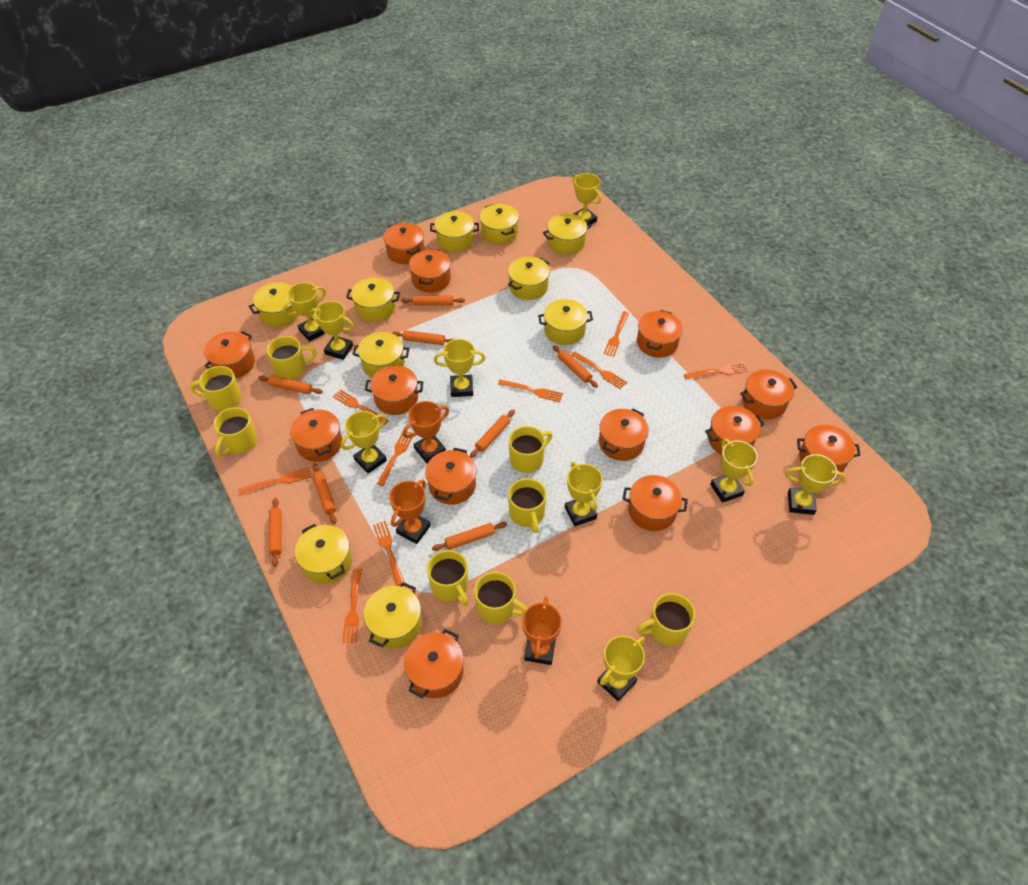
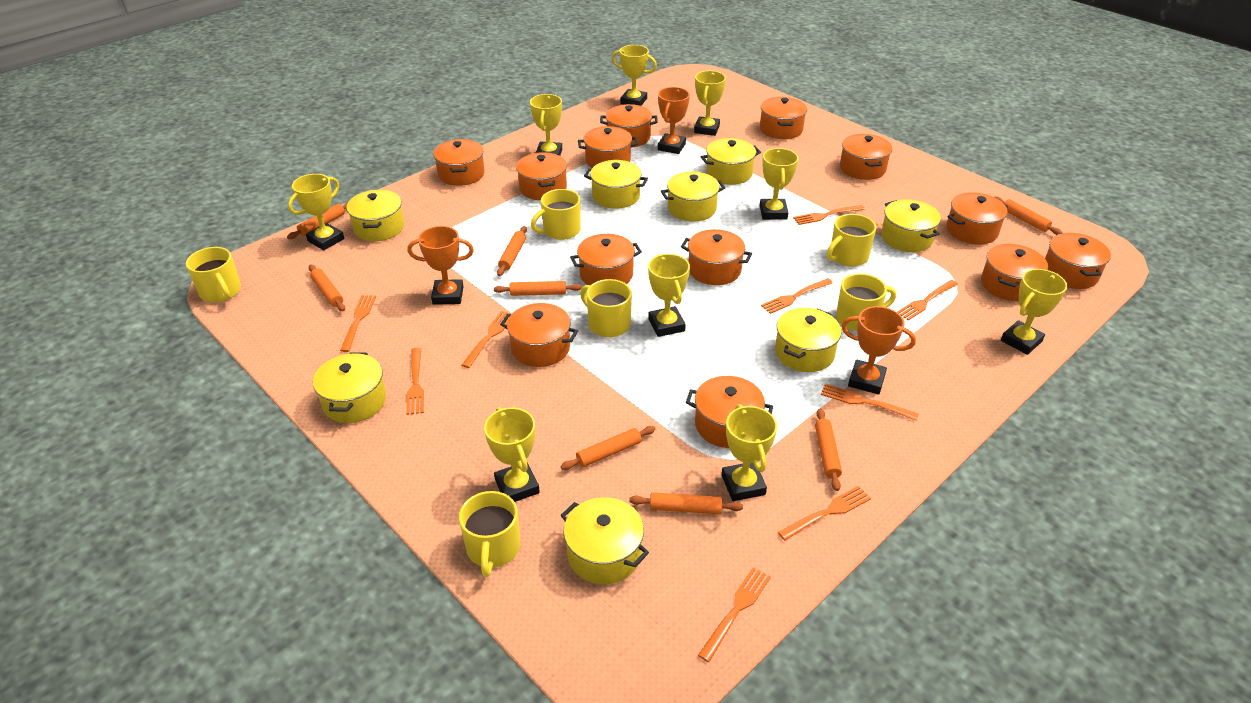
yellow mug: 8 -> 6
yellow pot: 10 -> 8

